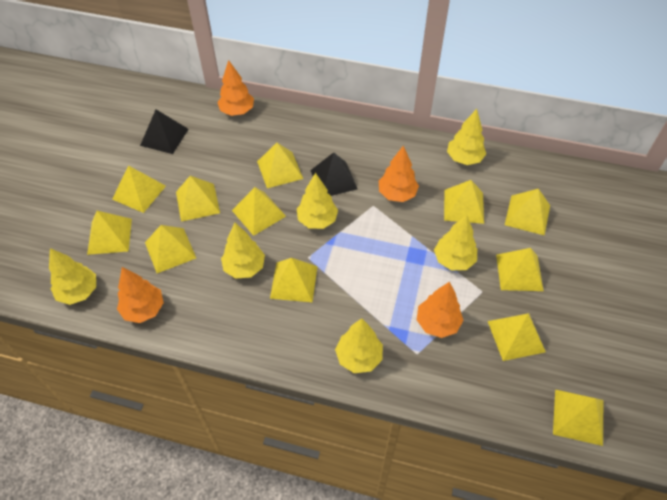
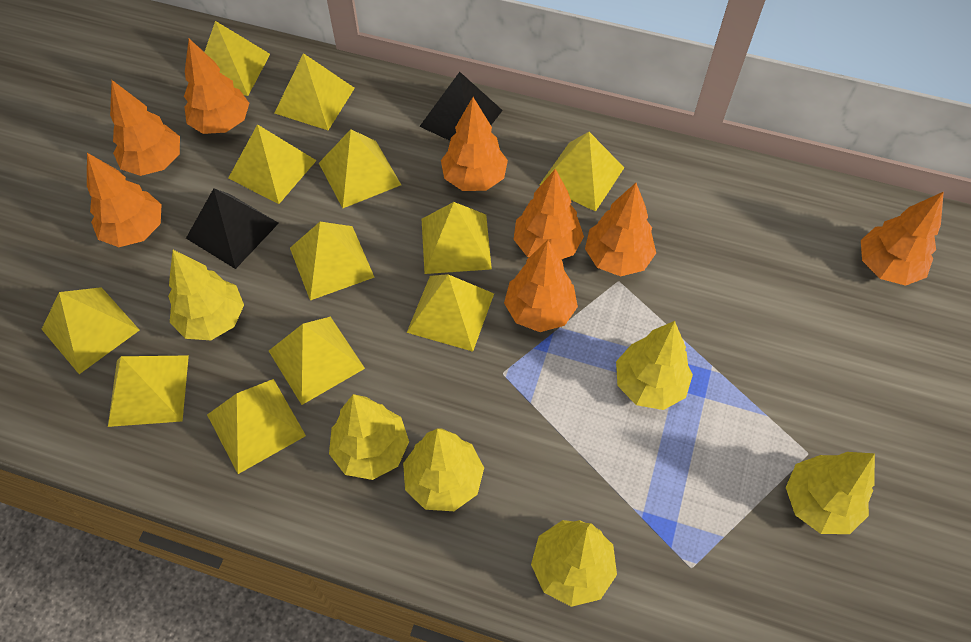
orange tree: 4 -> 8

